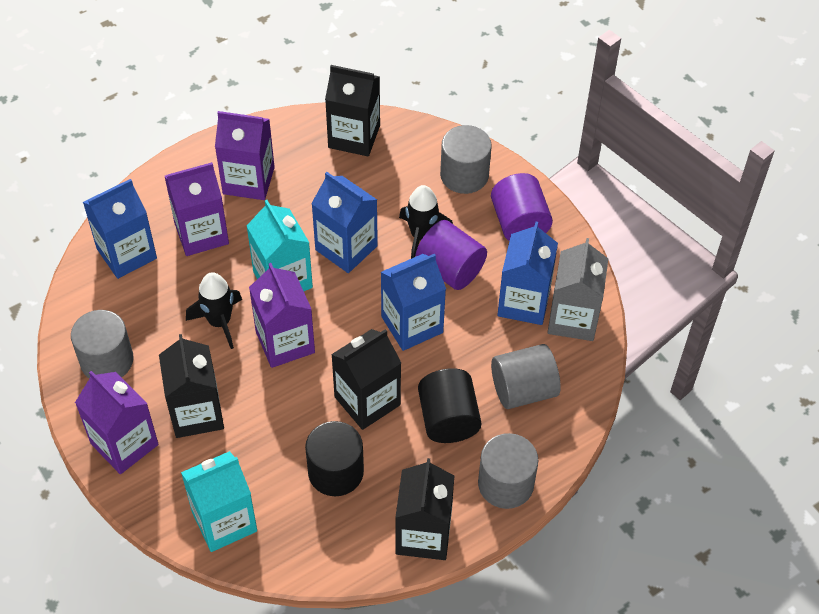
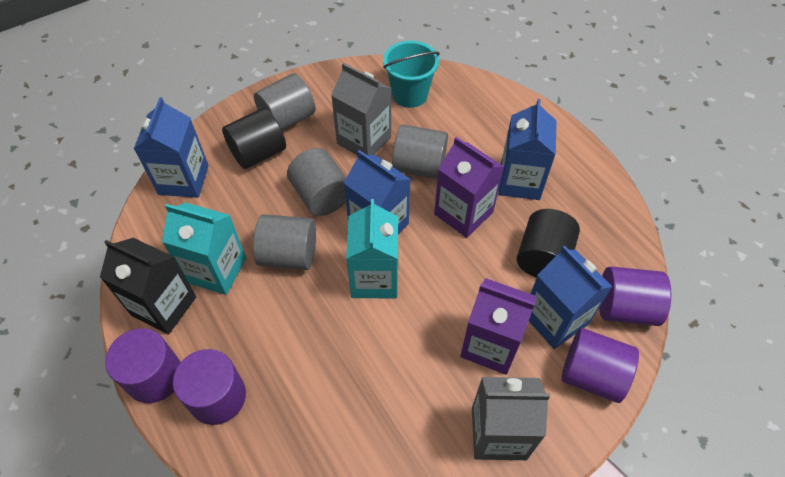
black carton: 4 -> 1
black rocket: 2 -> 0
grey carton: 1 -> 2
purple carton: 4 -> 2
purple cylinder: 2 -> 4
turquoise bucket: 0 -> 1

